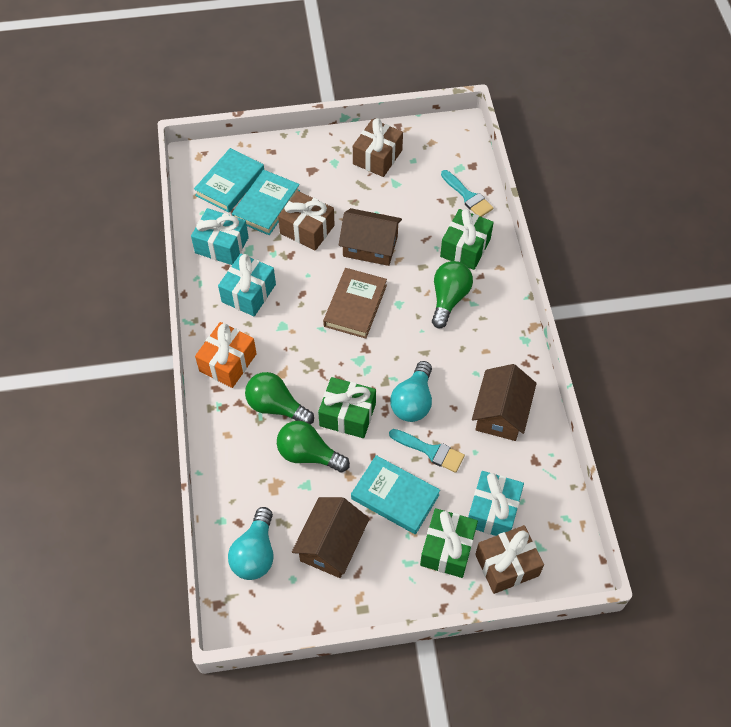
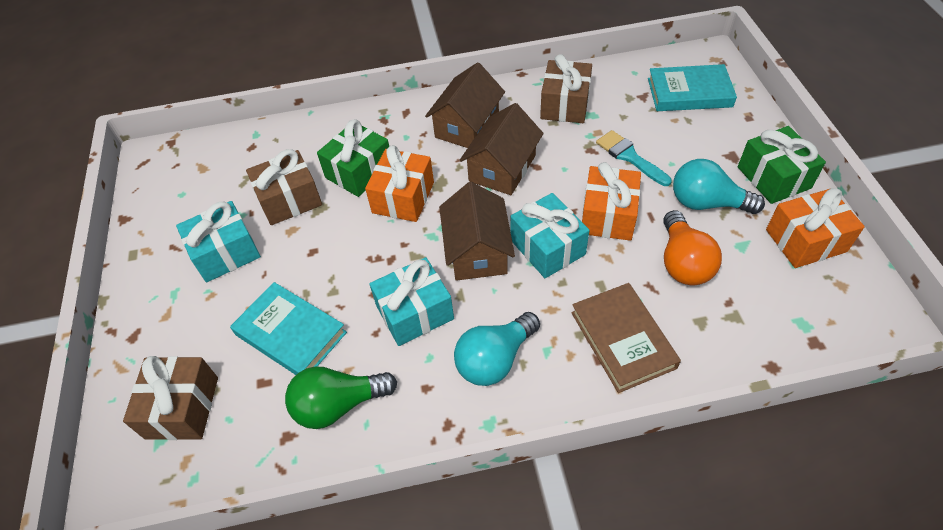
green gift: 3 -> 2
green light bulb: 3 -> 1
orange gift: 1 -> 3
orange light bulb: 0 -> 1
turquoise book: 3 -> 2
turquoise brush: 2 -> 1

